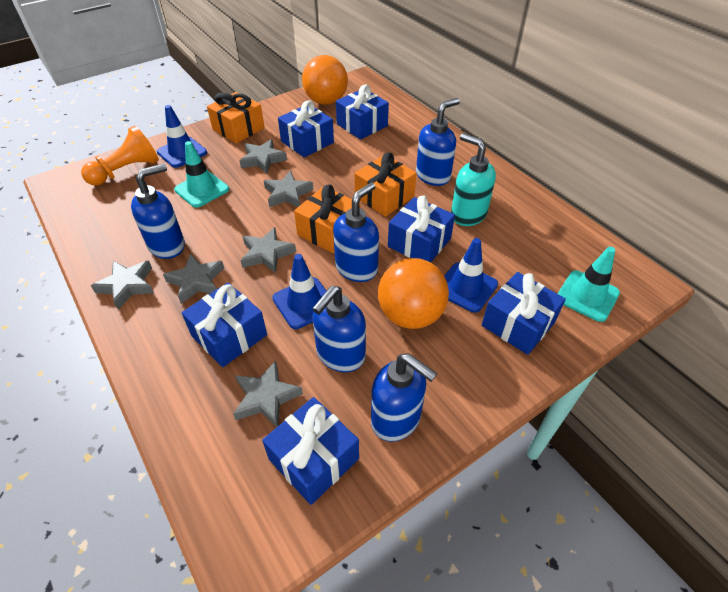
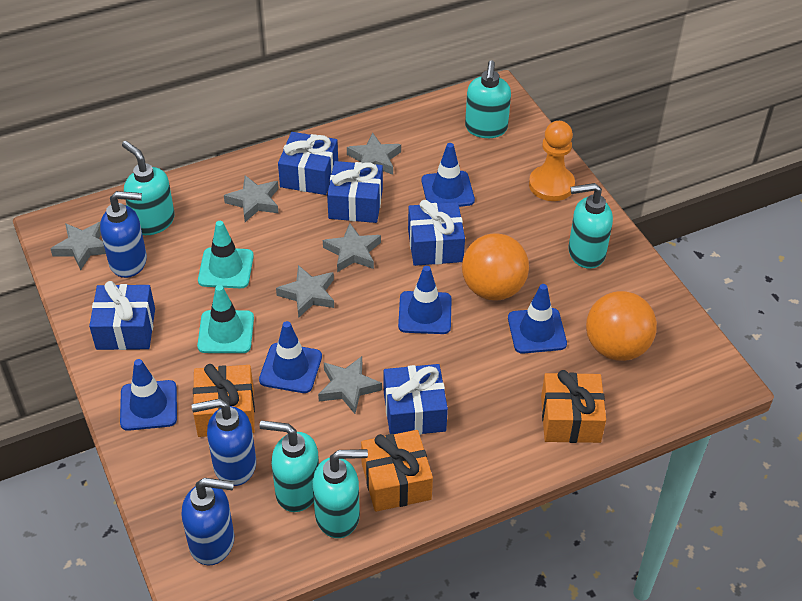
blue gift: 6 -> 5
blue soap dispenser: 5 -> 3
blue traffic cone: 3 -> 5
turquoise soap dispenser: 1 -> 5

